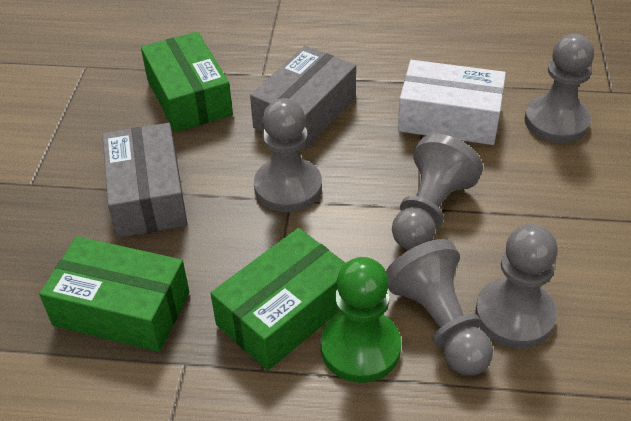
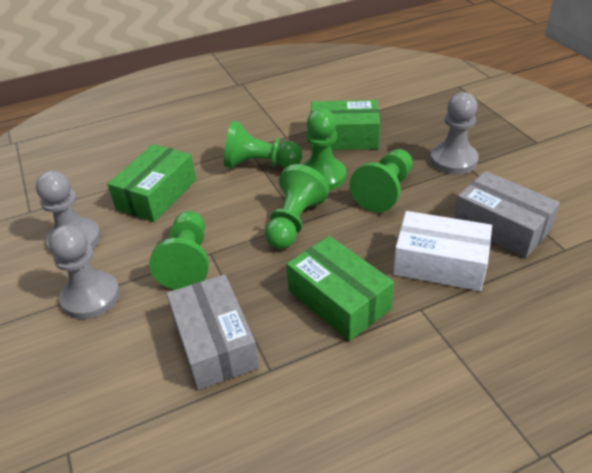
green pawn: 1 -> 5
grey pawn: 5 -> 3

